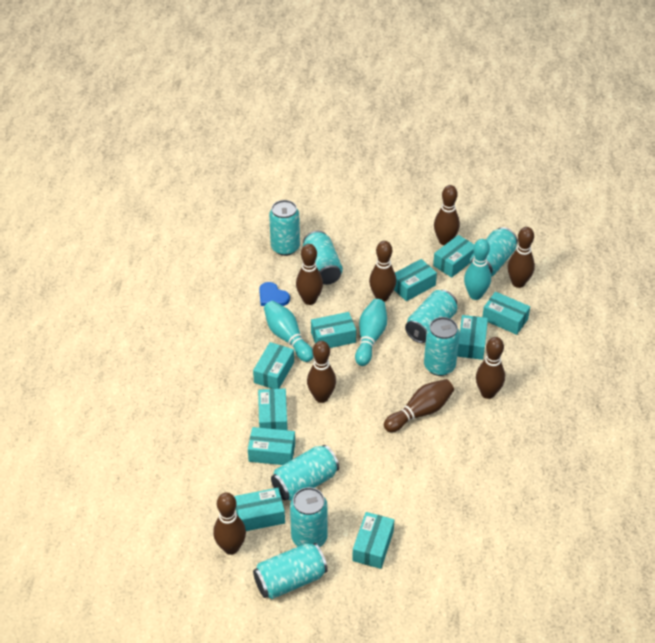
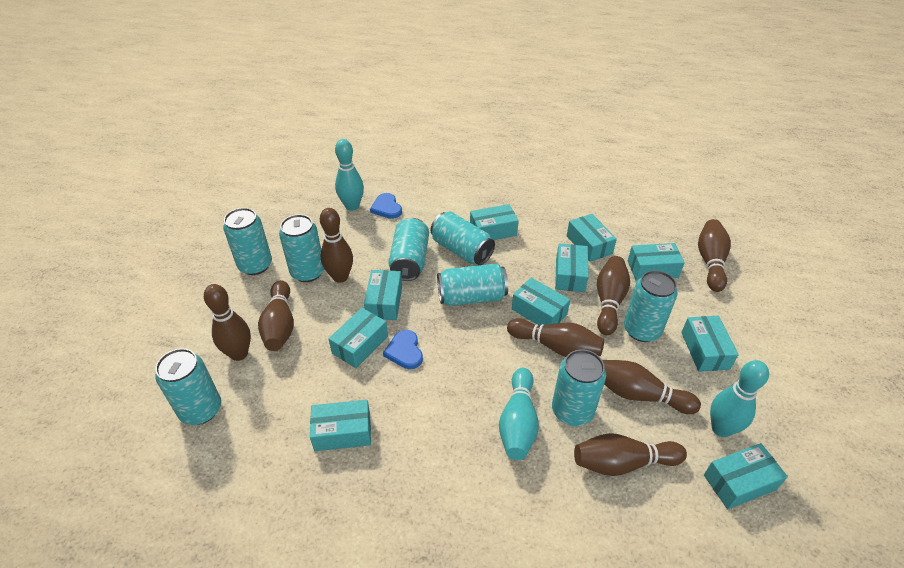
blue heart: 1 -> 2

